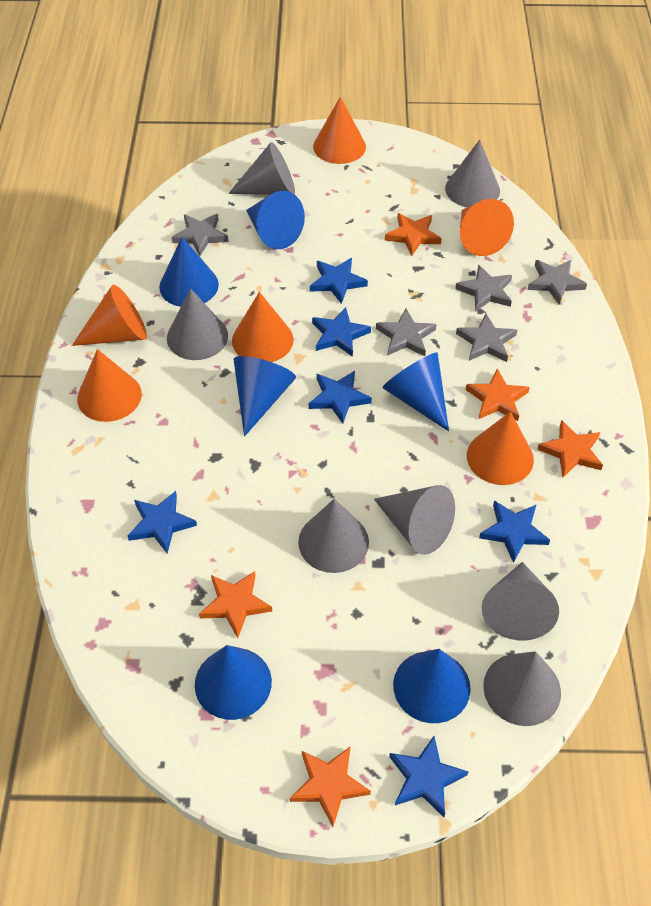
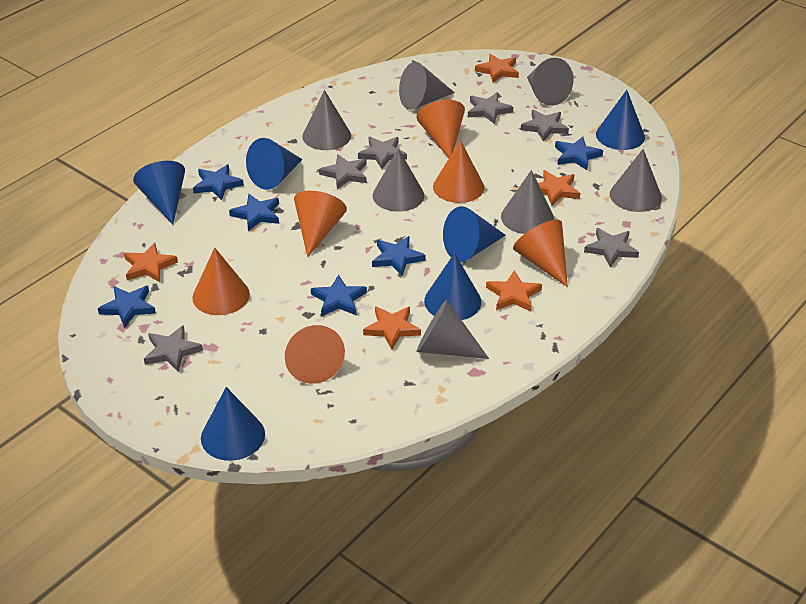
grey star: 5 -> 6

